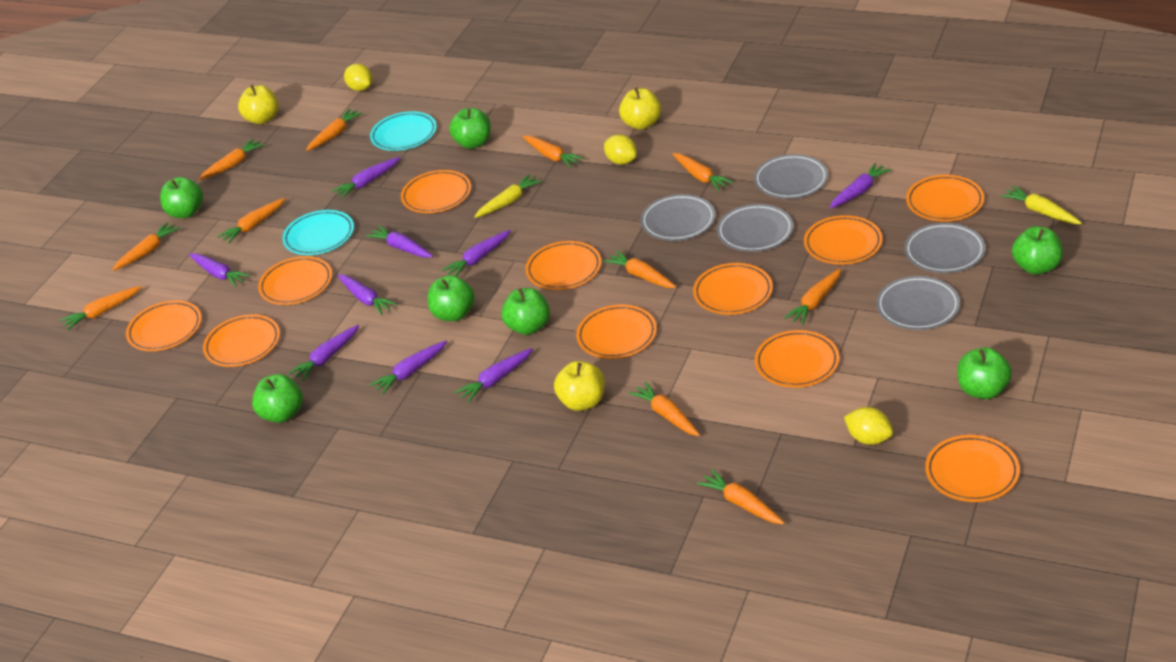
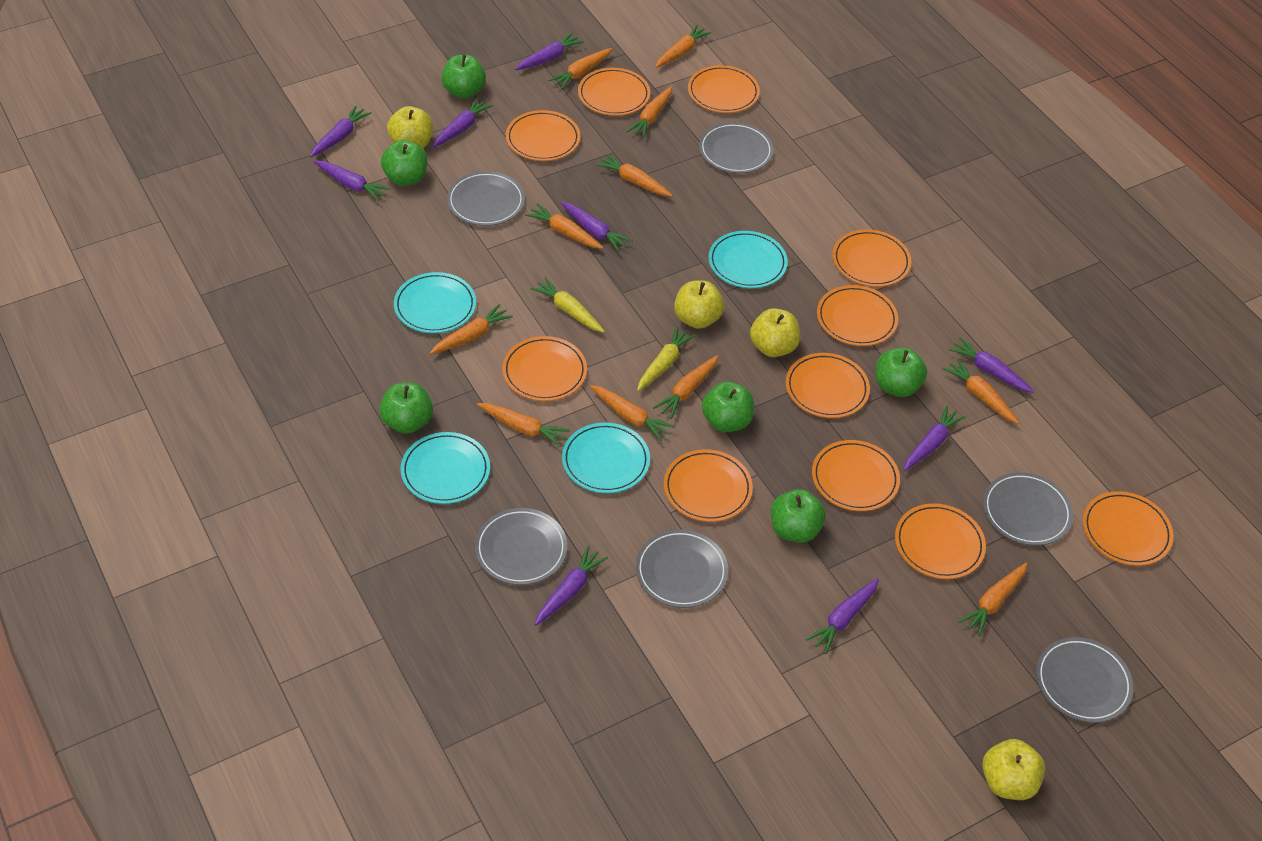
green apple: 7 -> 6
grey plate: 5 -> 6
turquoise plate: 2 -> 4
yellow apple: 3 -> 4
yellow lemon: 3 -> 0

